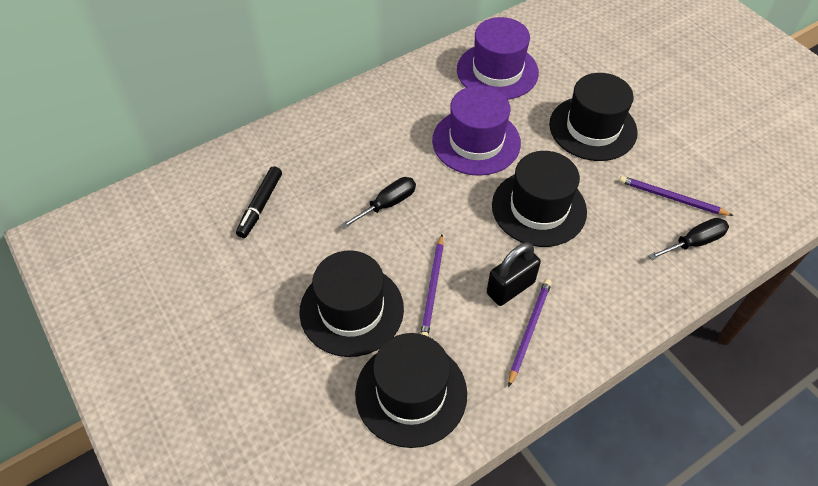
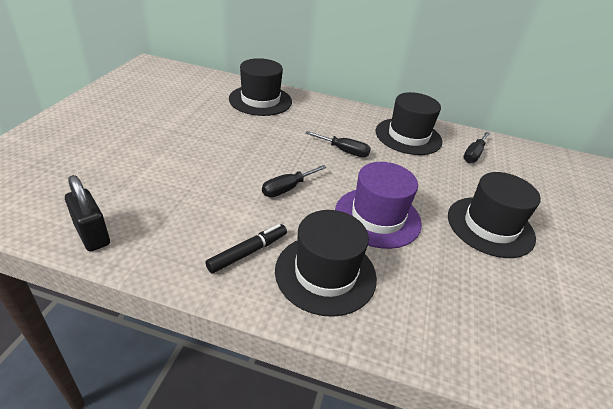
black screwdriver: 2 -> 3
purple hat: 2 -> 1
purple pencil: 3 -> 0

